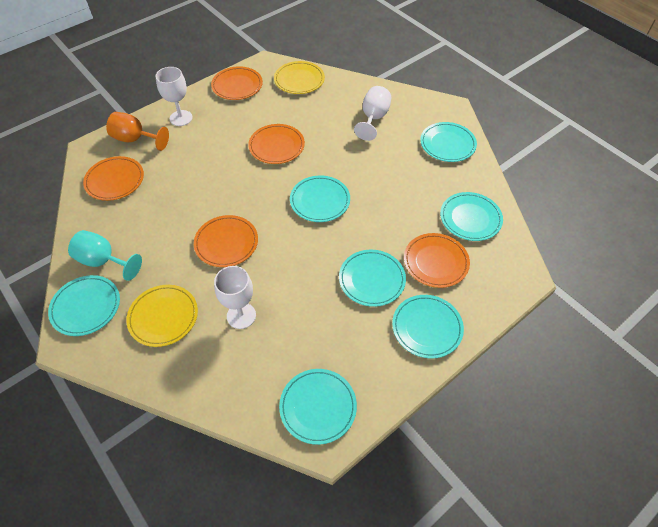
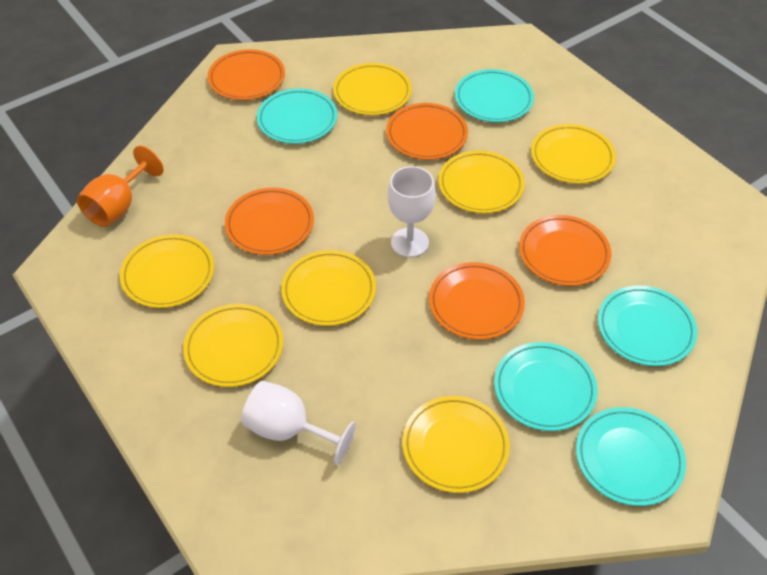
turquoise goblet: 1 -> 0
turquoise plate: 7 -> 5
white goblet: 3 -> 2
yellow plate: 2 -> 7

